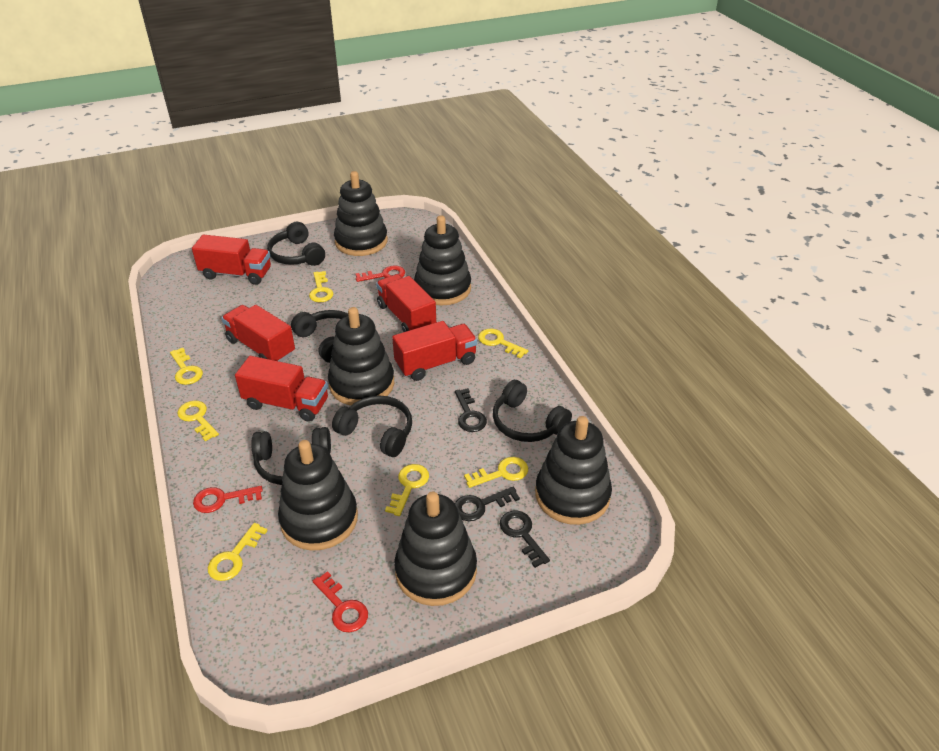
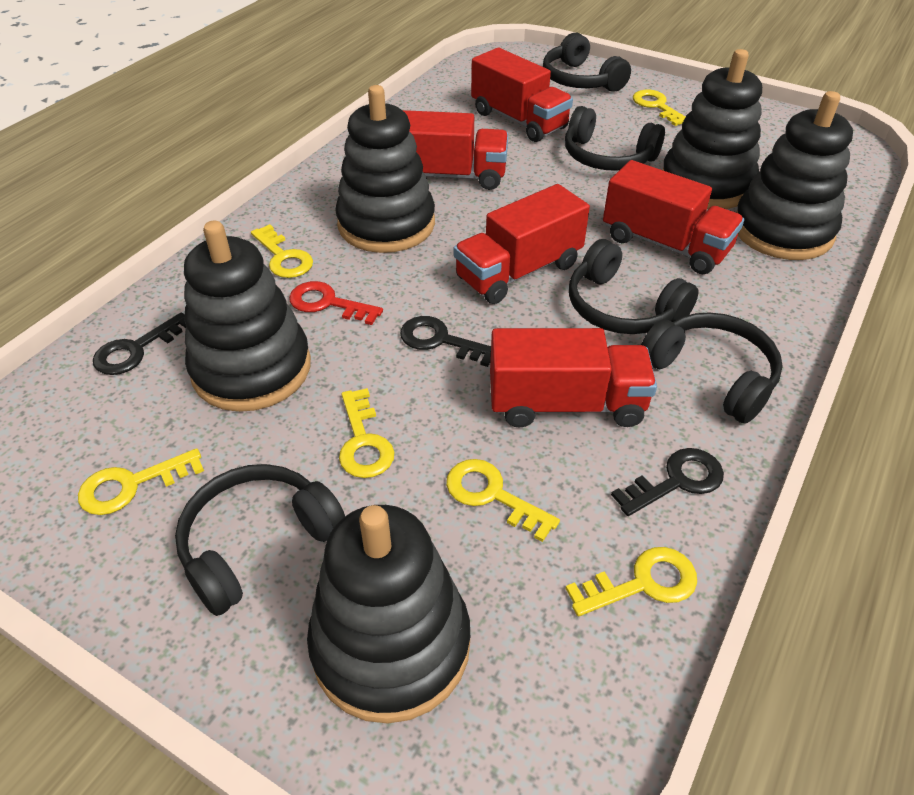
black stacking toy: 6 -> 5
red key: 3 -> 1
yellow key: 7 -> 6

